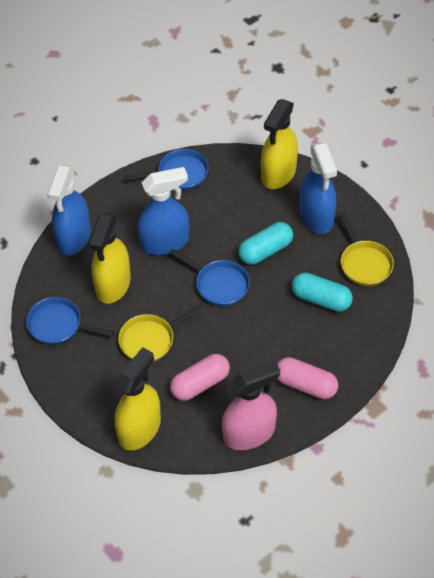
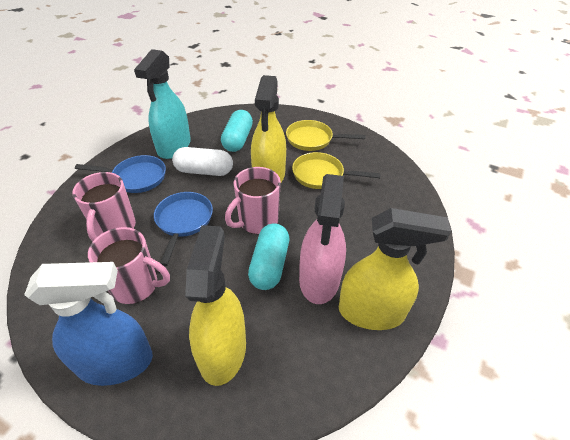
blue pan: 3 -> 2
blue spray bottle: 3 -> 1
pink capsule: 2 -> 0
pink mug: 0 -> 3
turquoise spray bottle: 0 -> 1
white capsule: 0 -> 1

